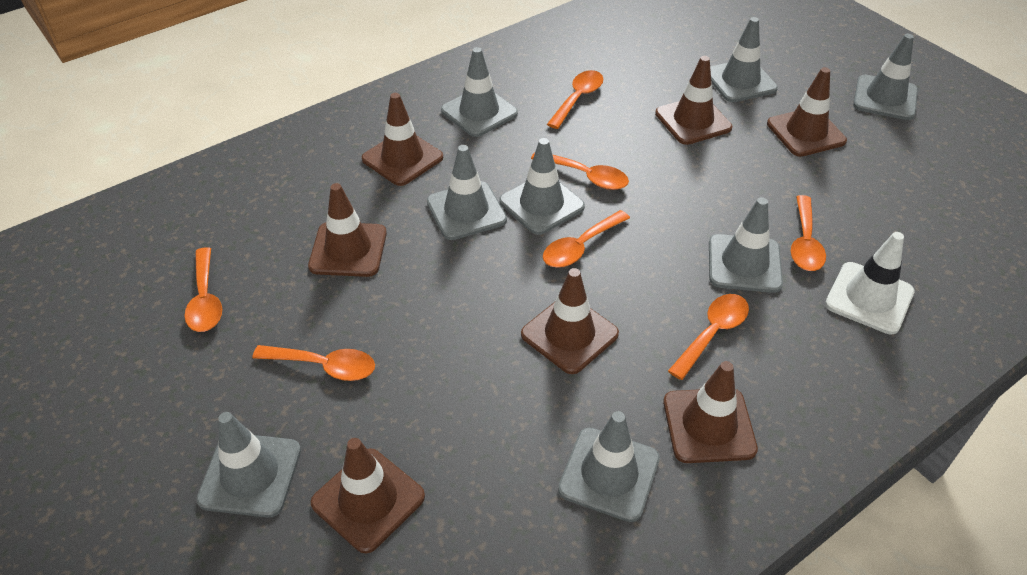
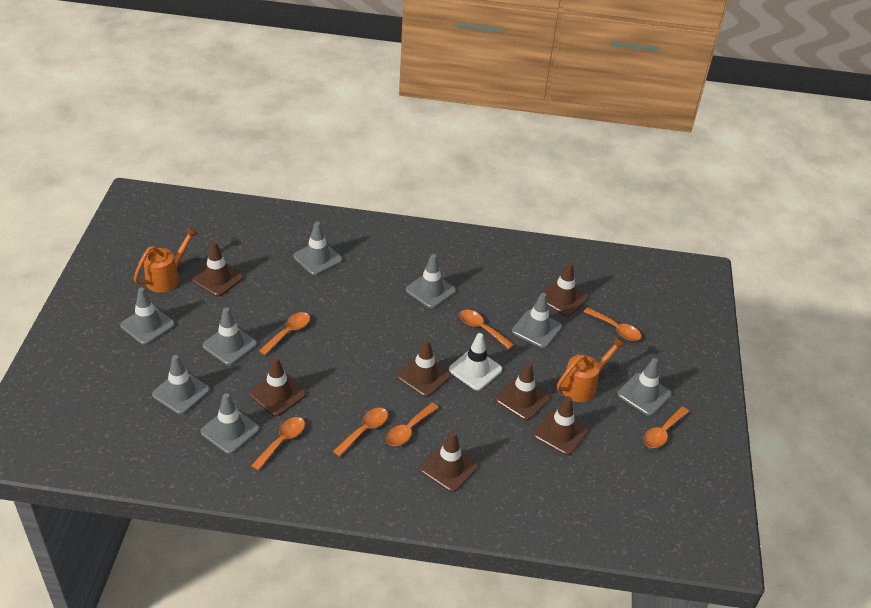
orange watering can: 0 -> 2

